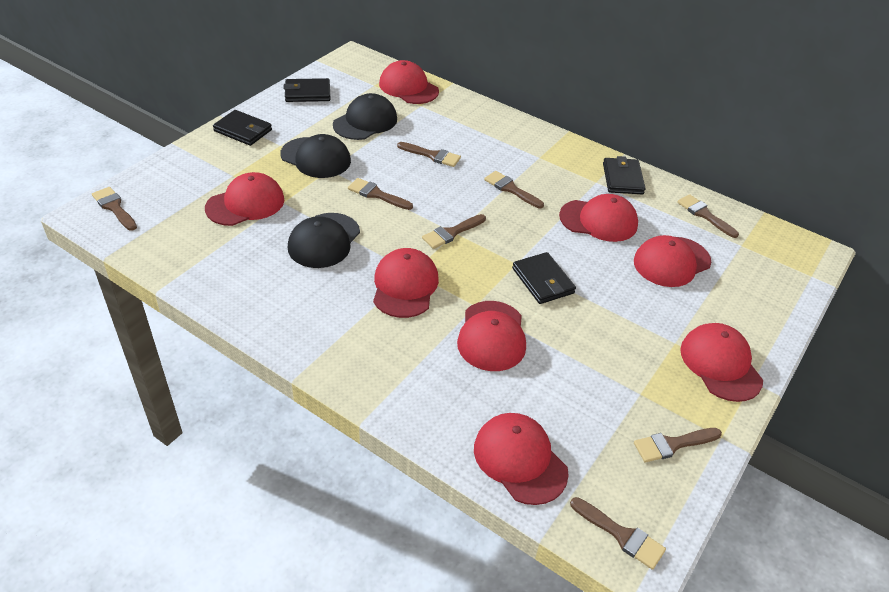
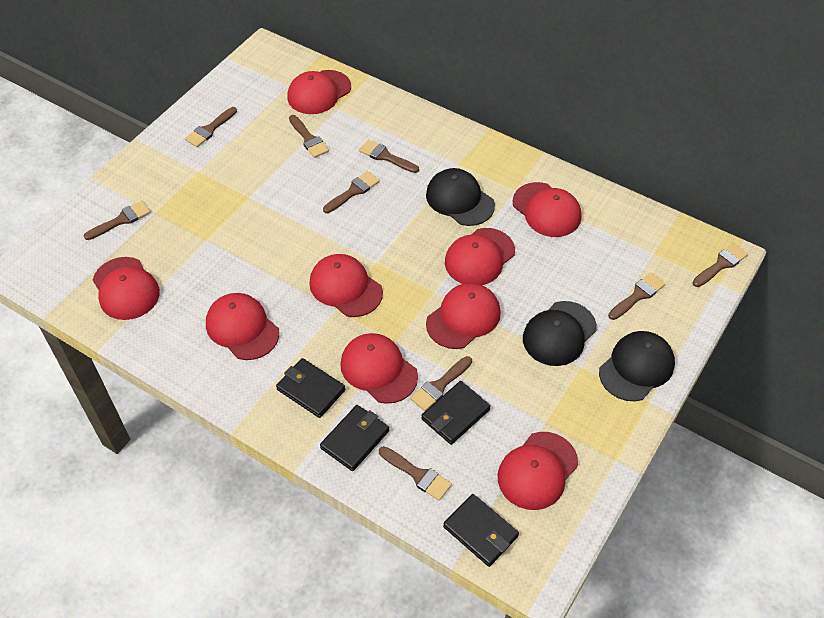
brown brush: 8 -> 9
red cap: 8 -> 9

